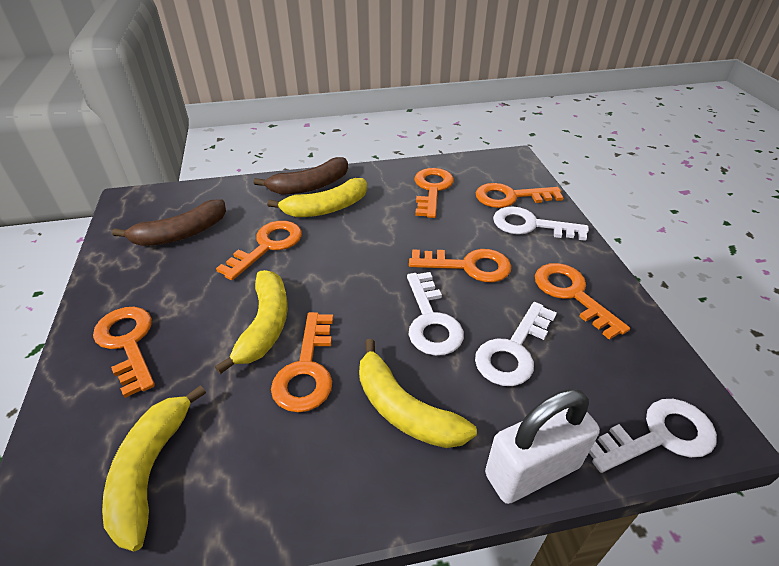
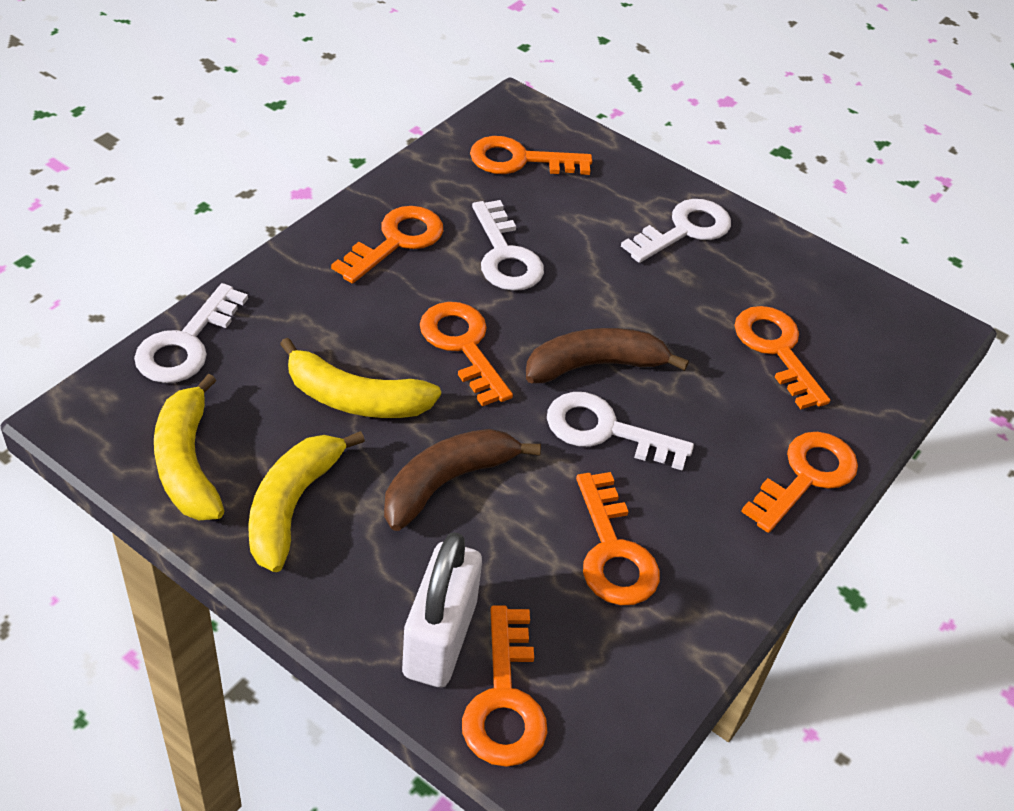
yellow banana: 4 -> 3

